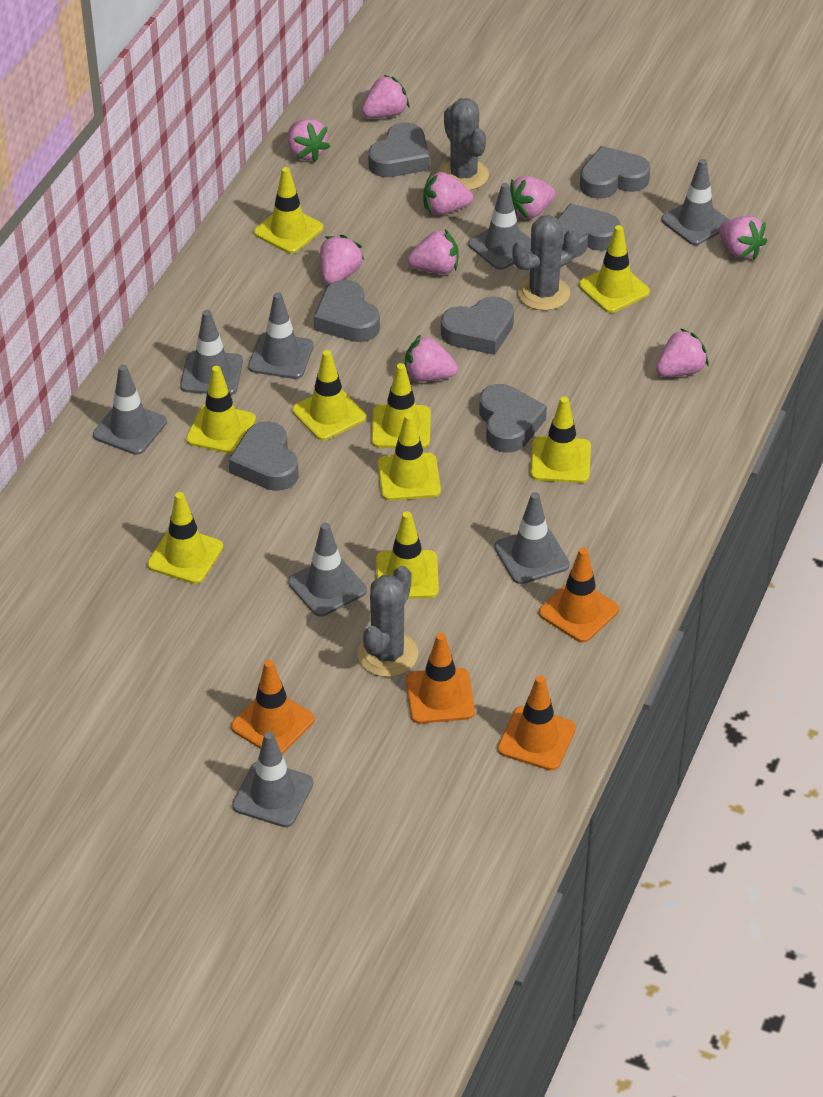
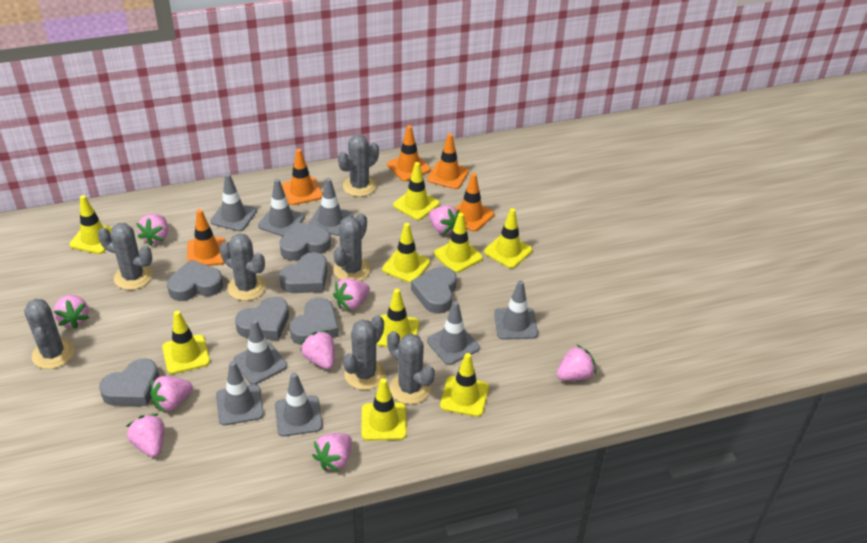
grey cactus: 3 -> 7
orange traffic cone: 4 -> 5

